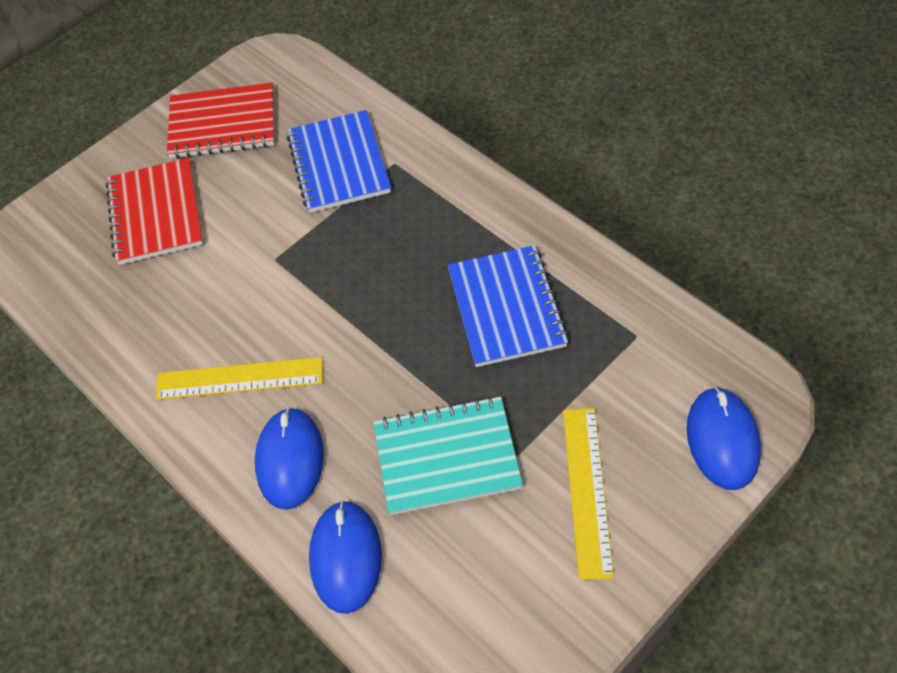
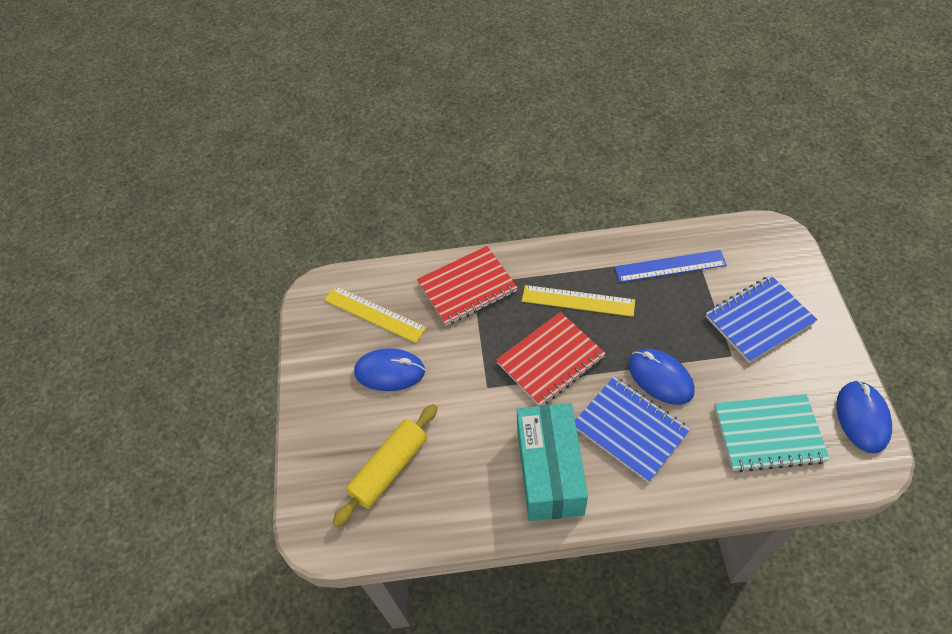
blue ruler: 0 -> 1
turquoise box: 0 -> 1
yellow rolling pin: 0 -> 1

